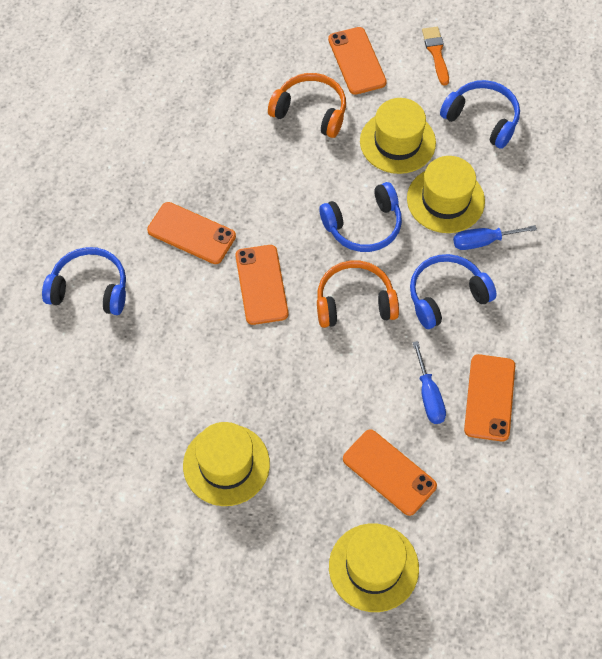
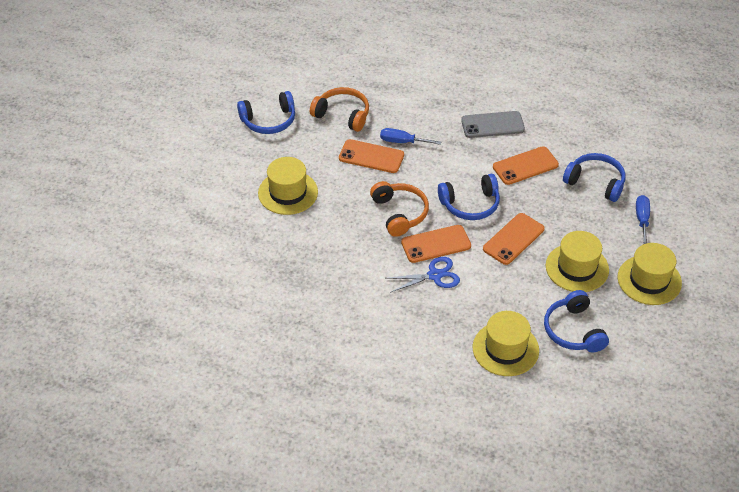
blue scissors: 0 -> 1
grey phone: 0 -> 1
orange brush: 1 -> 0
orange phone: 5 -> 4

